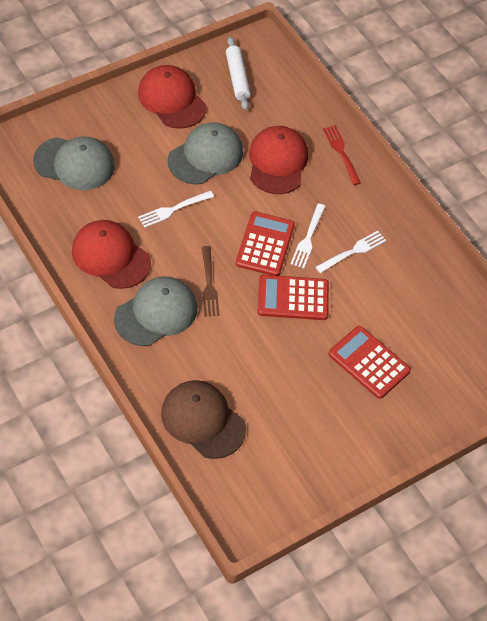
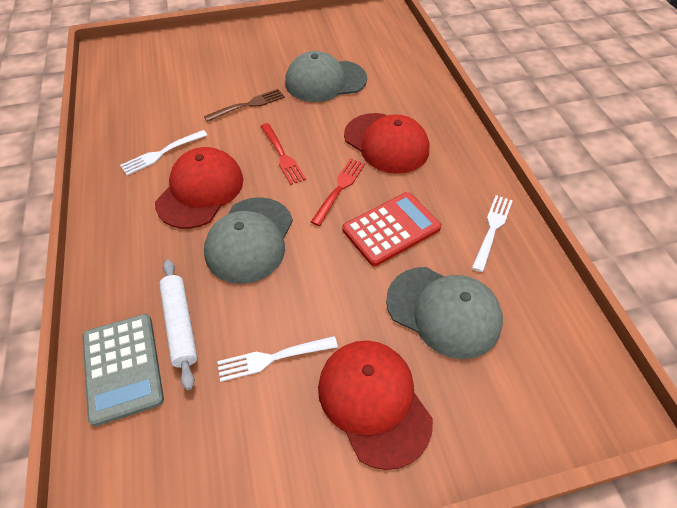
brown cap: 1 -> 0
grey calculator: 0 -> 1
red calculator: 3 -> 1
red fork: 1 -> 2

